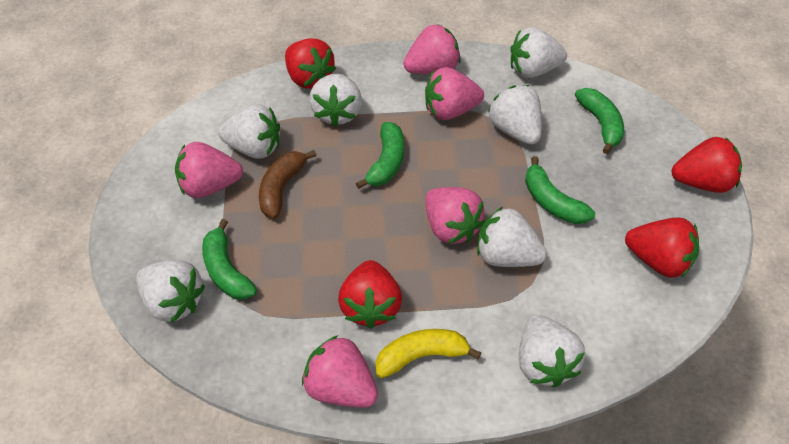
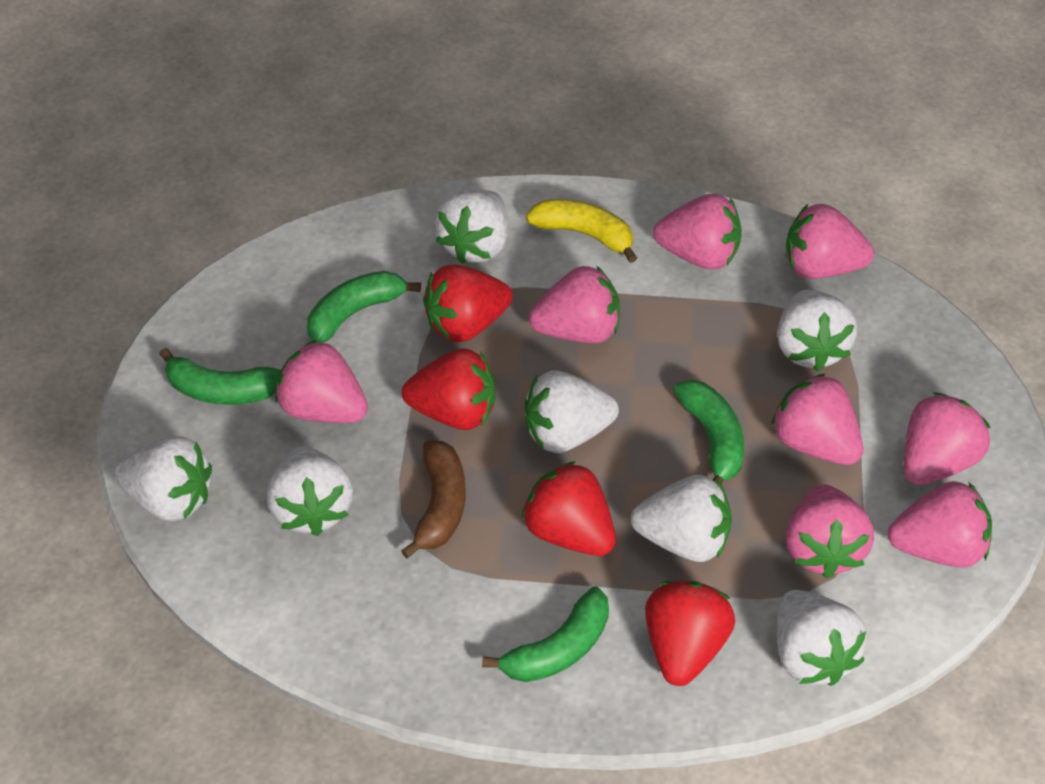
pink strawberry: 5 -> 8

